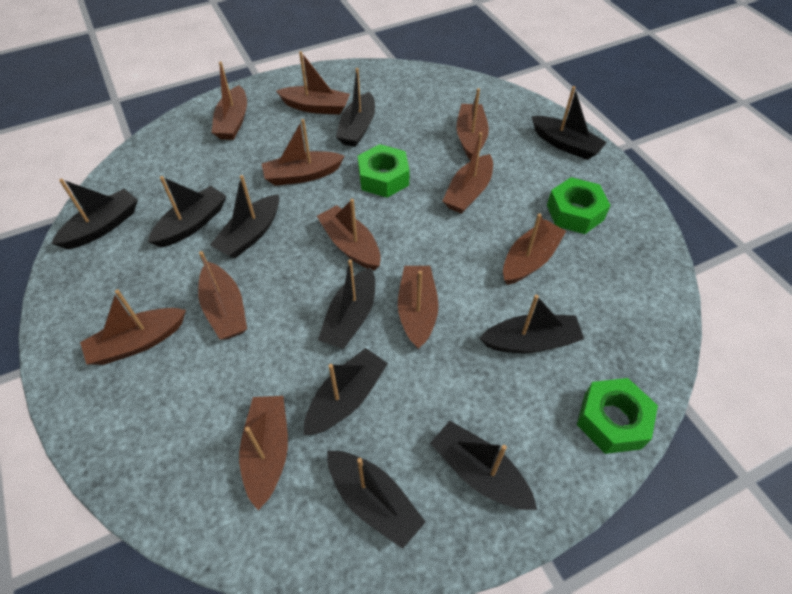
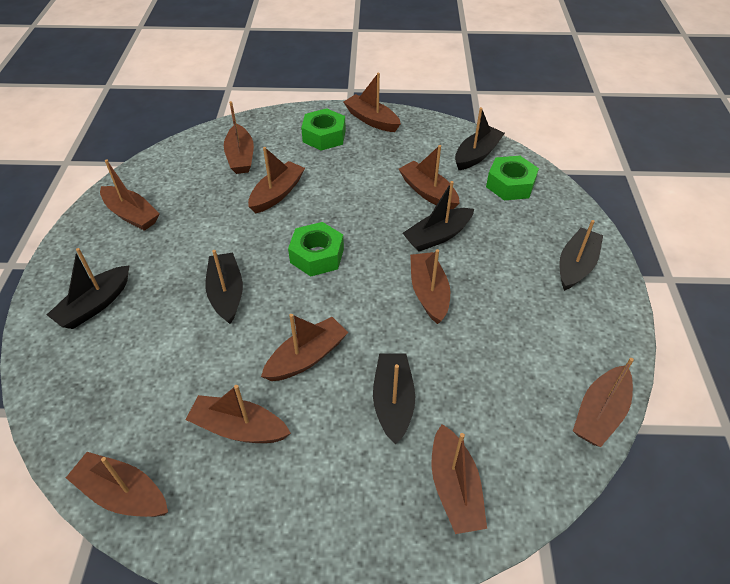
black boat: 10 -> 6

